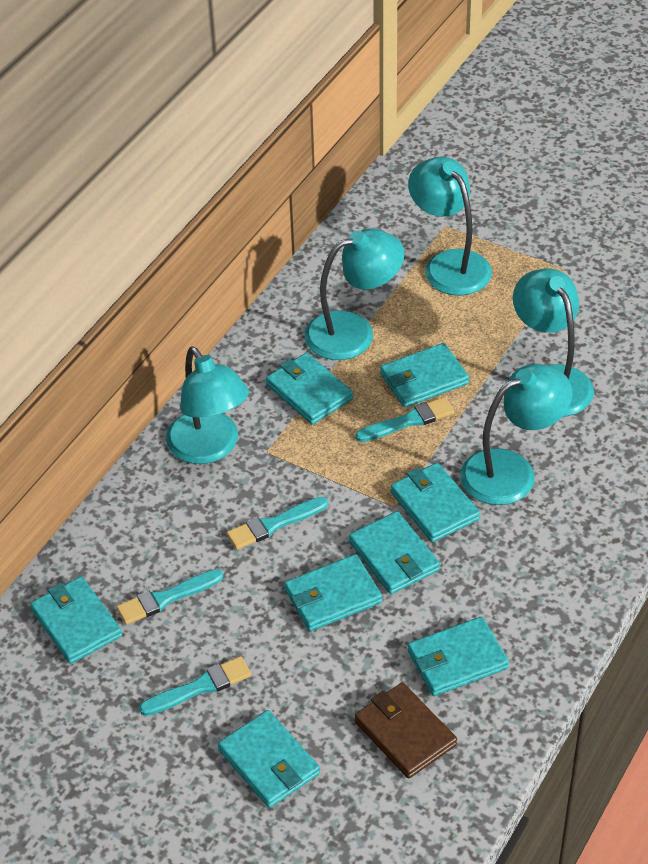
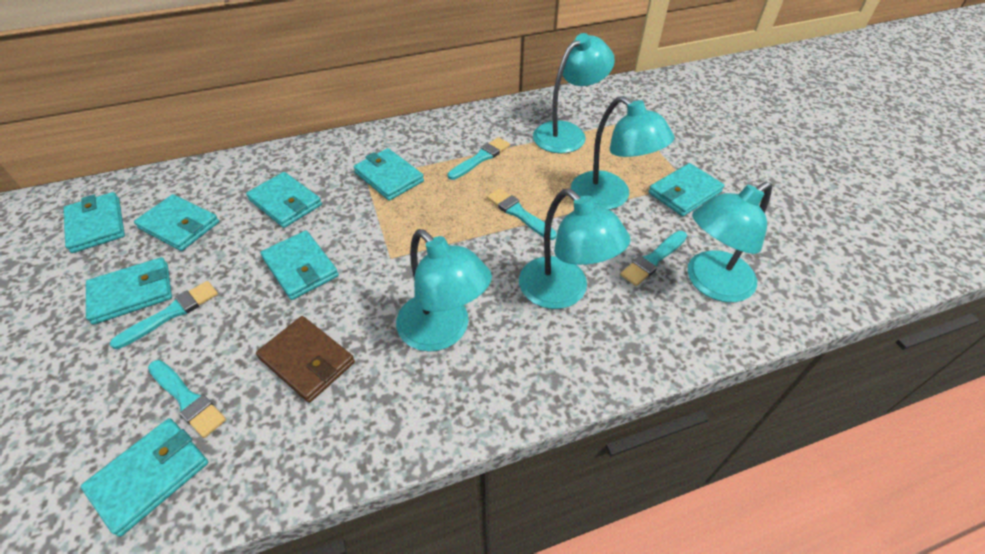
turquoise brush: 4 -> 5

